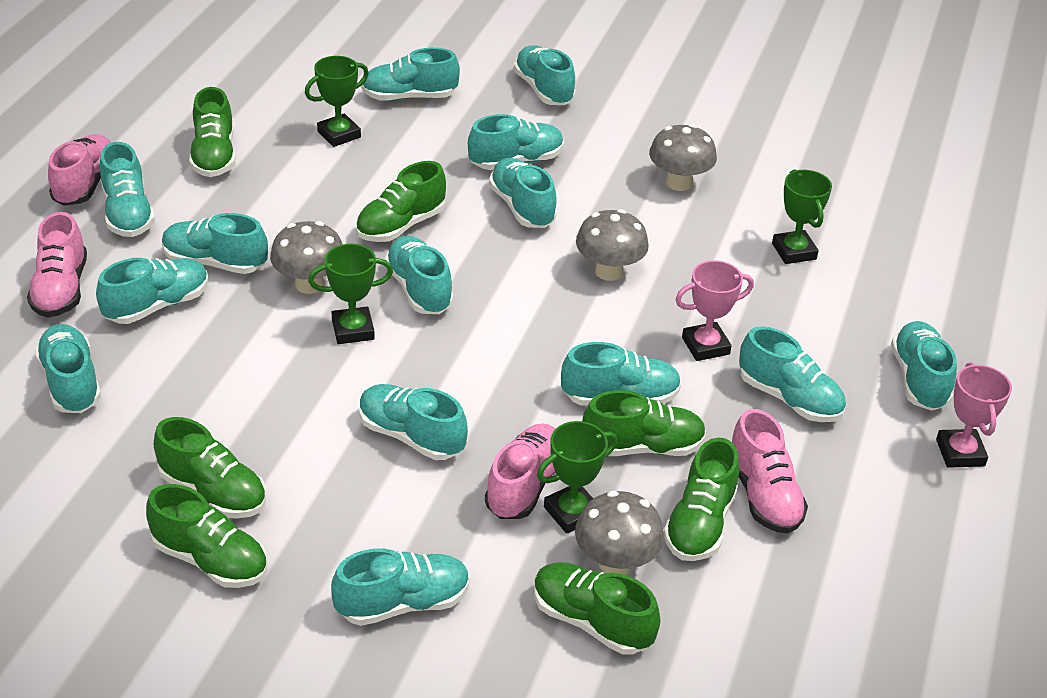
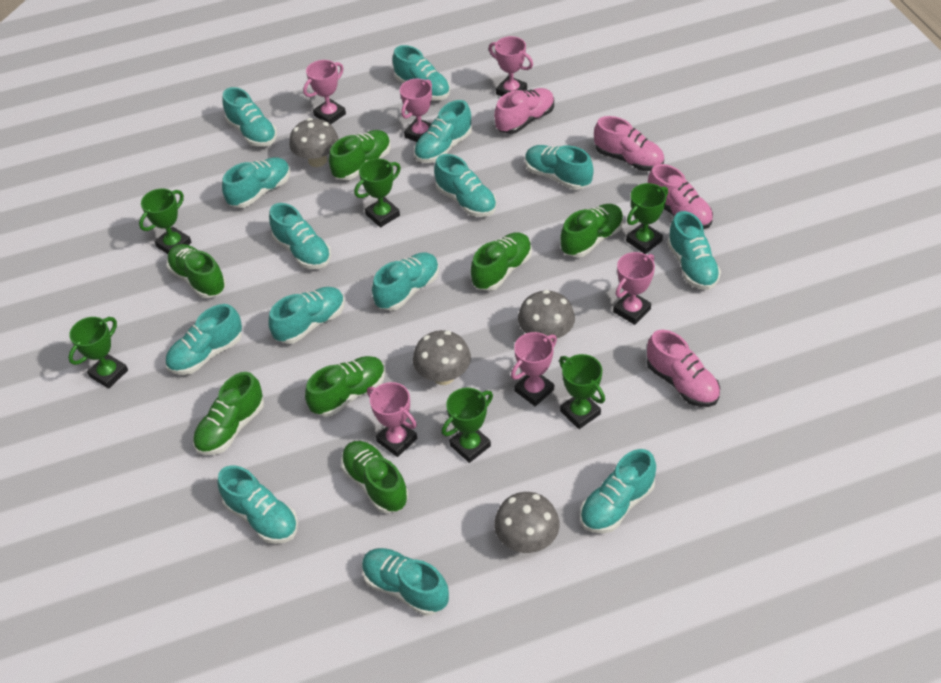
green trophy: 4 -> 6
pink trophy: 2 -> 6

